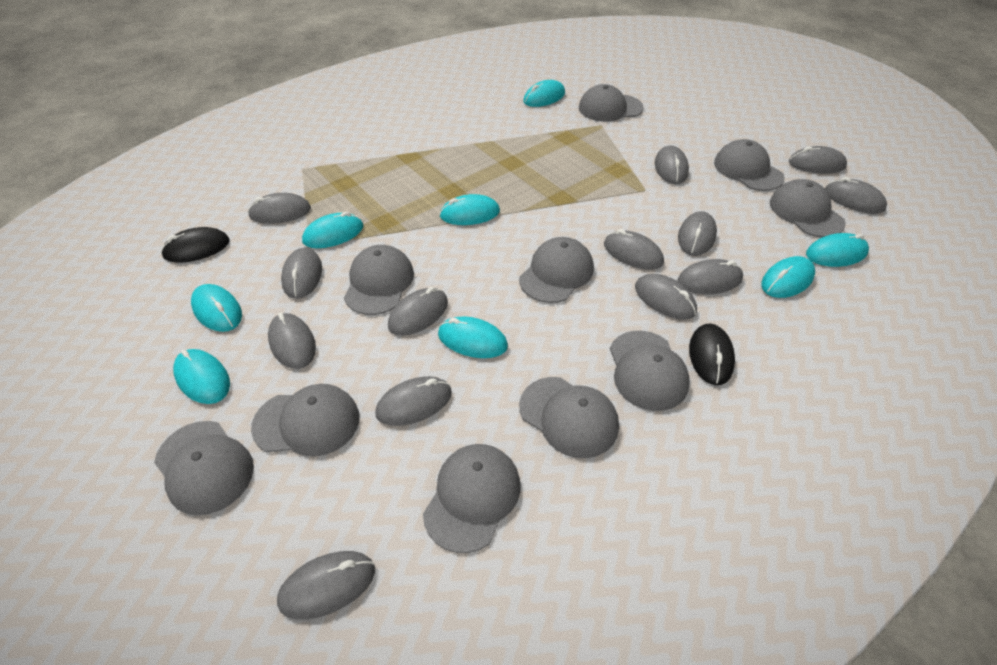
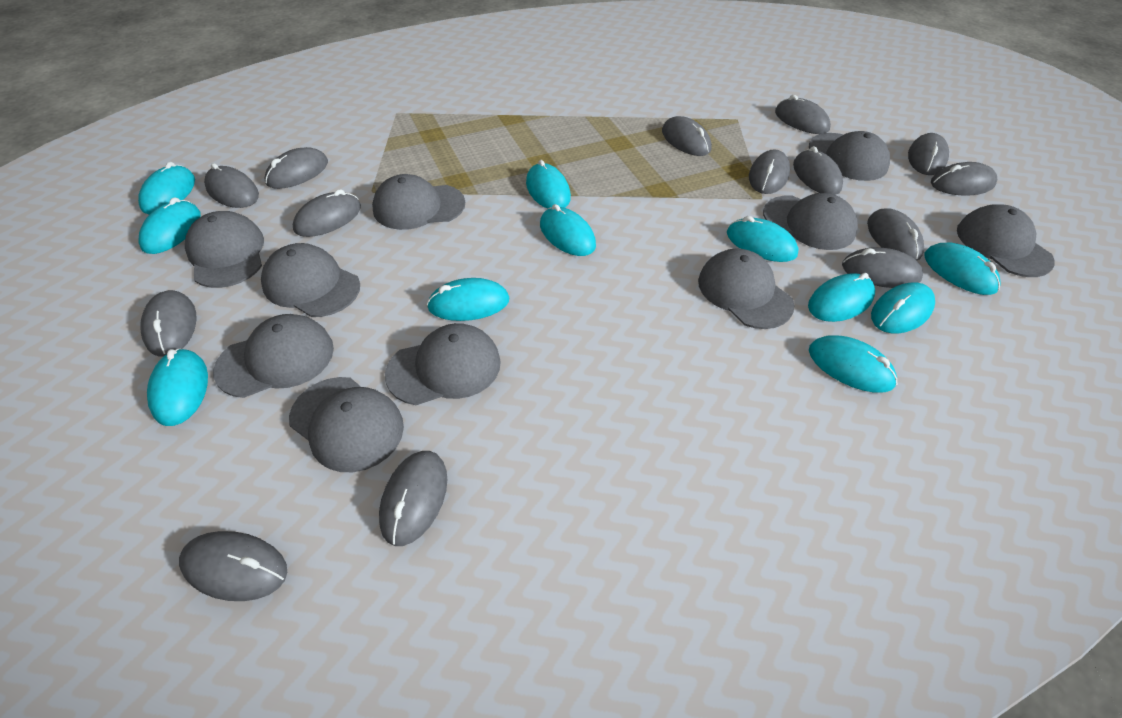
black mouse: 2 -> 0
grey mouse: 13 -> 14
turquoise mouse: 8 -> 11

